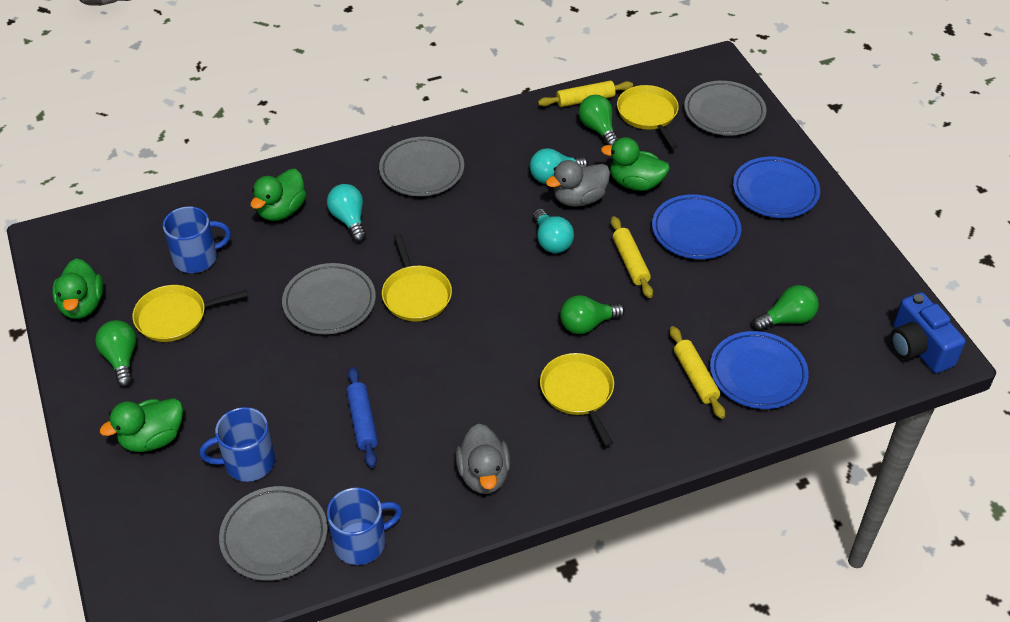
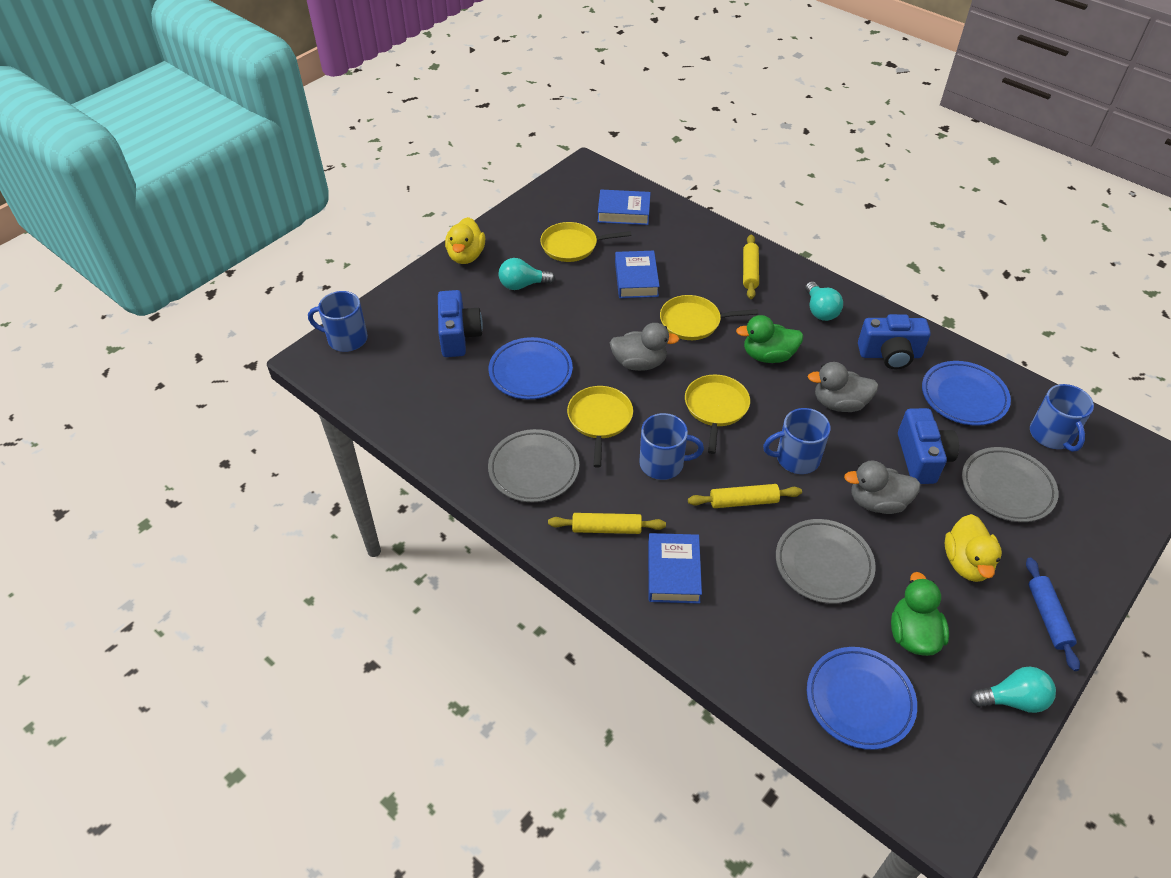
blue book: 0 -> 3
blue camera: 1 -> 3
blue mug: 3 -> 4
green duck: 4 -> 2
green light bulb: 4 -> 0
grey duck: 2 -> 3
grey plate: 4 -> 3
yellow duck: 0 -> 2

